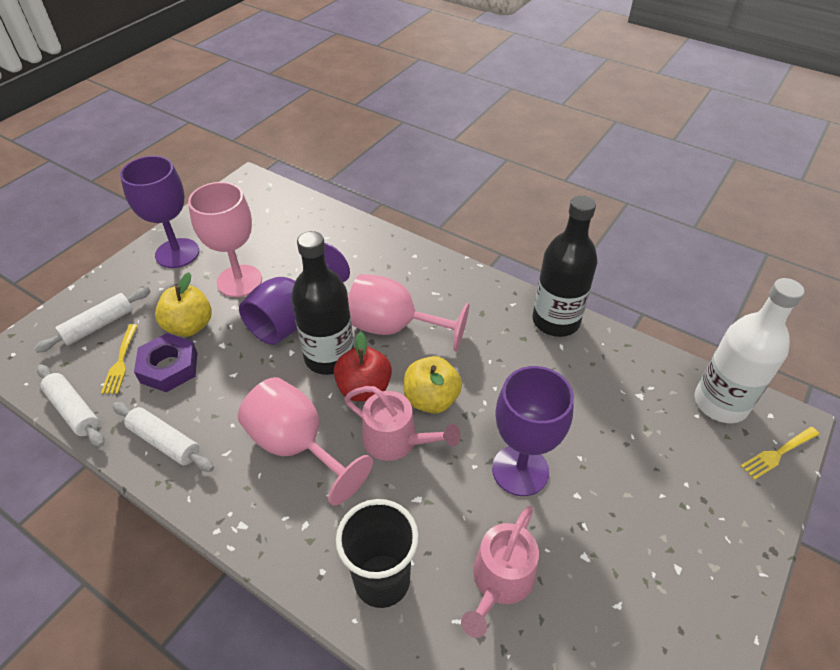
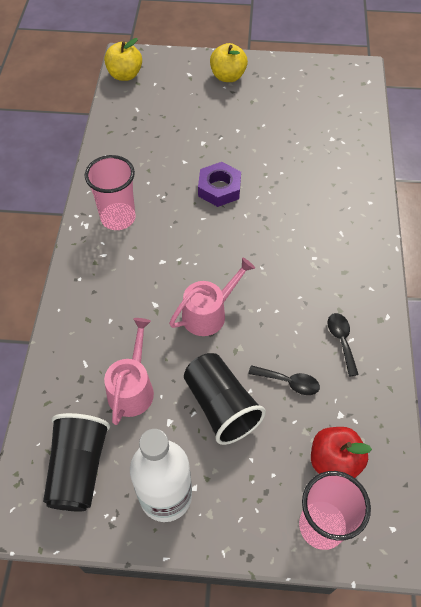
black bottle: 2 -> 0
black cup: 1 -> 2
black spoon: 0 -> 2
pink cup: 0 -> 2
pink goblet: 3 -> 0
purple goblet: 3 -> 0
white rolling pin: 3 -> 0
yellow fork: 2 -> 0

